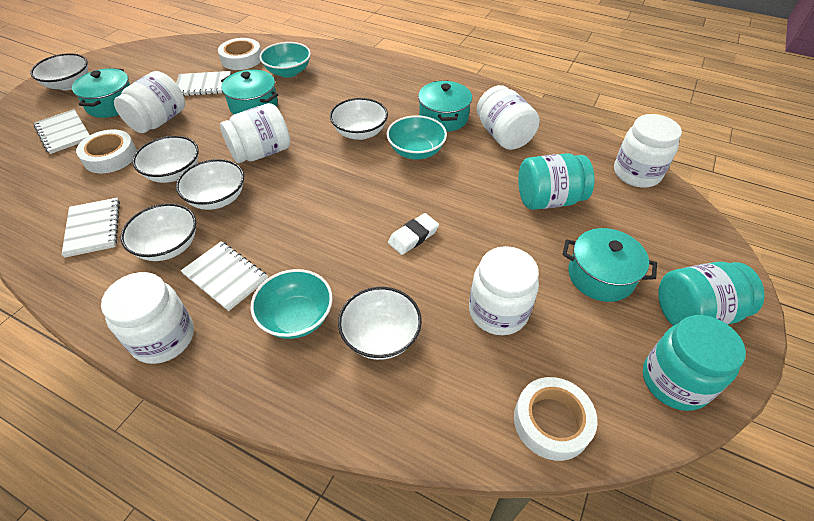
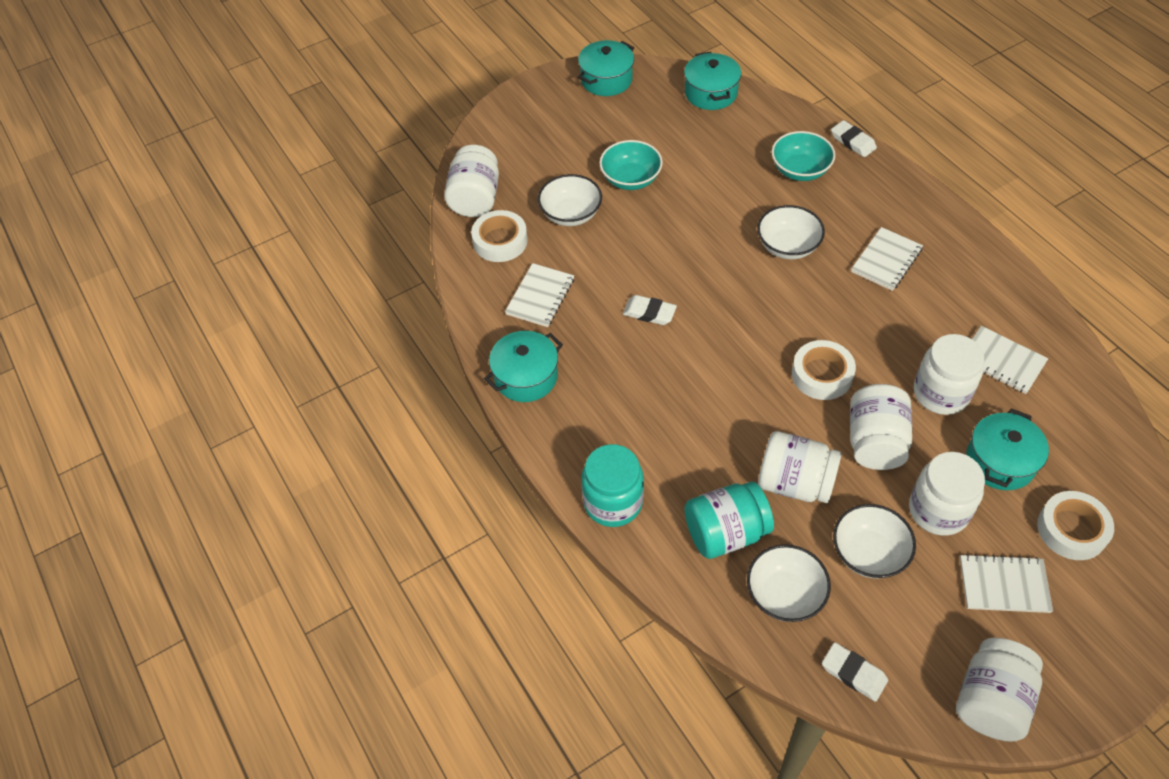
turquoise bowl: 3 -> 2
turquoise jar: 3 -> 2
white bowl: 6 -> 4
white eraser: 1 -> 3

